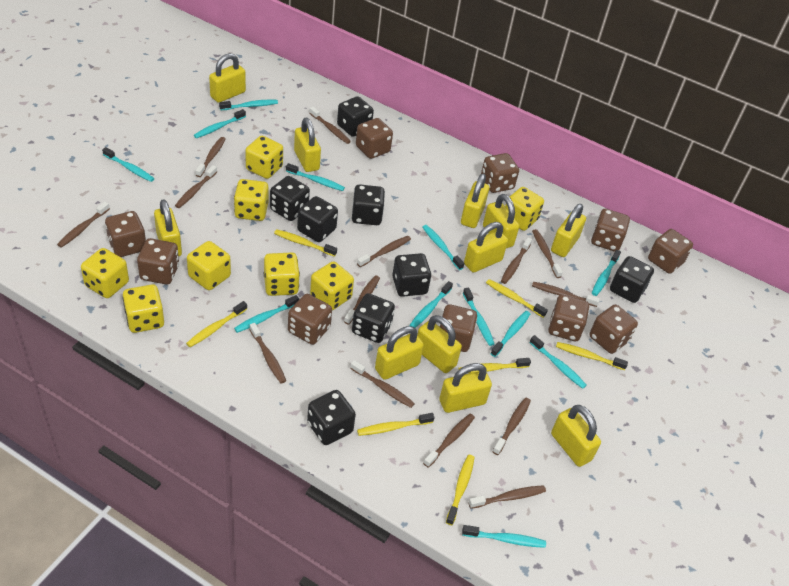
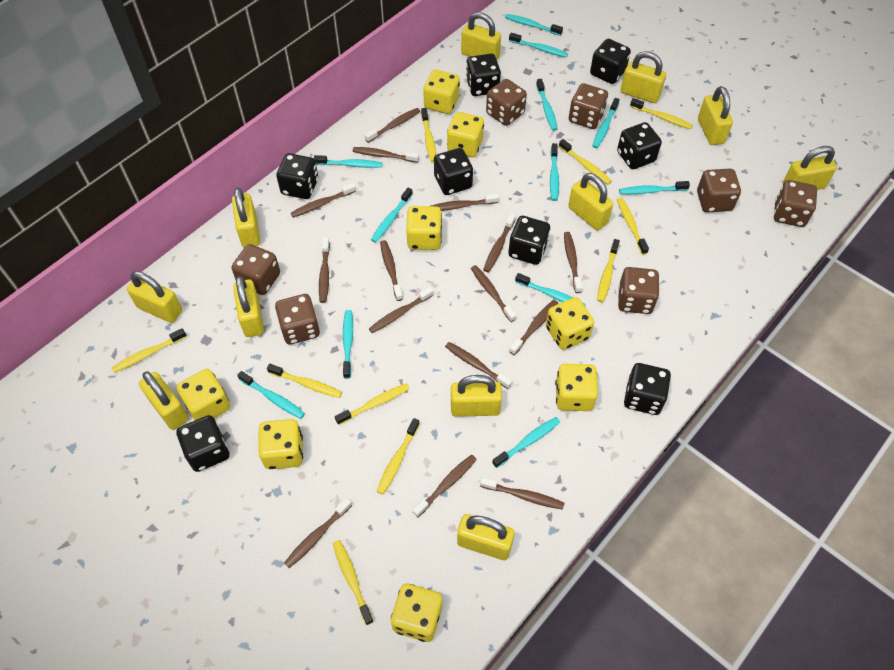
brown dice: 10 -> 7
brown toothbrush: 14 -> 15
yellow toothbrush: 7 -> 10

